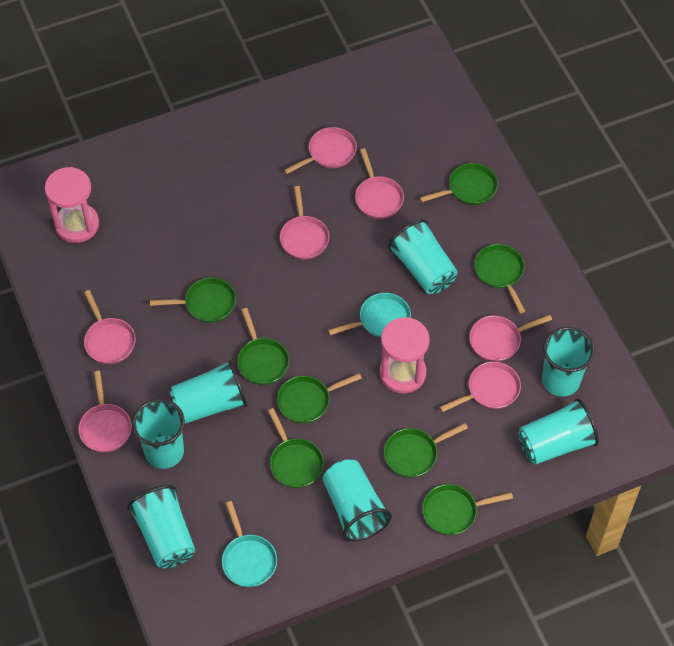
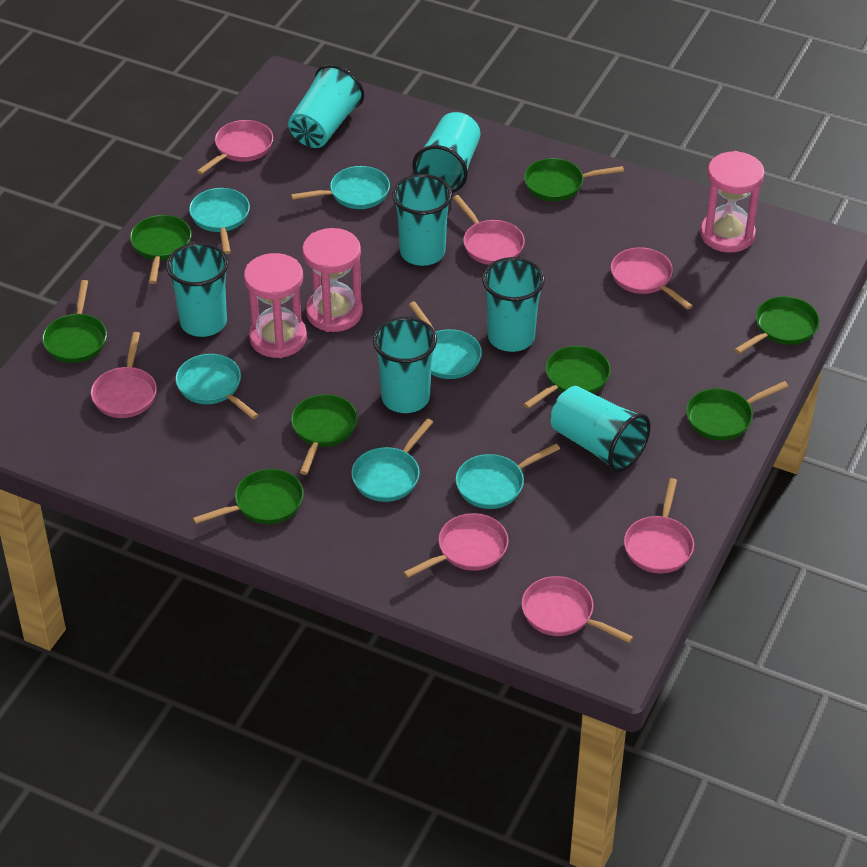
pink hourglass: 2 -> 3
turquoise pan: 2 -> 6

